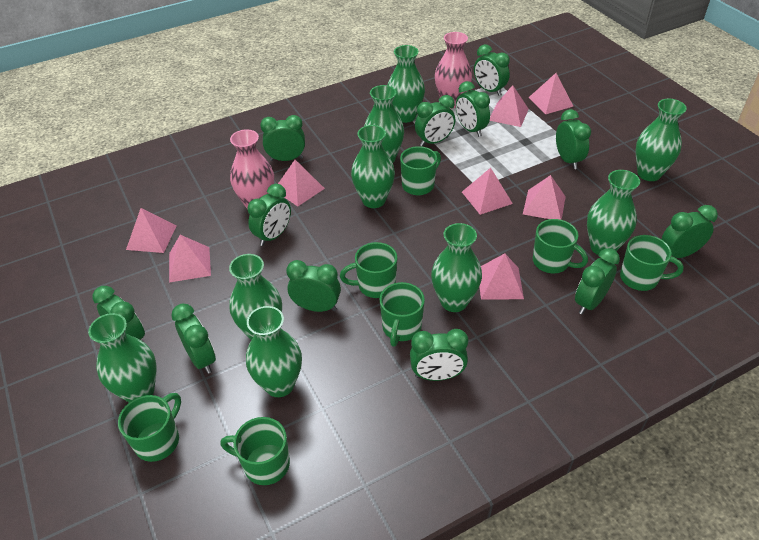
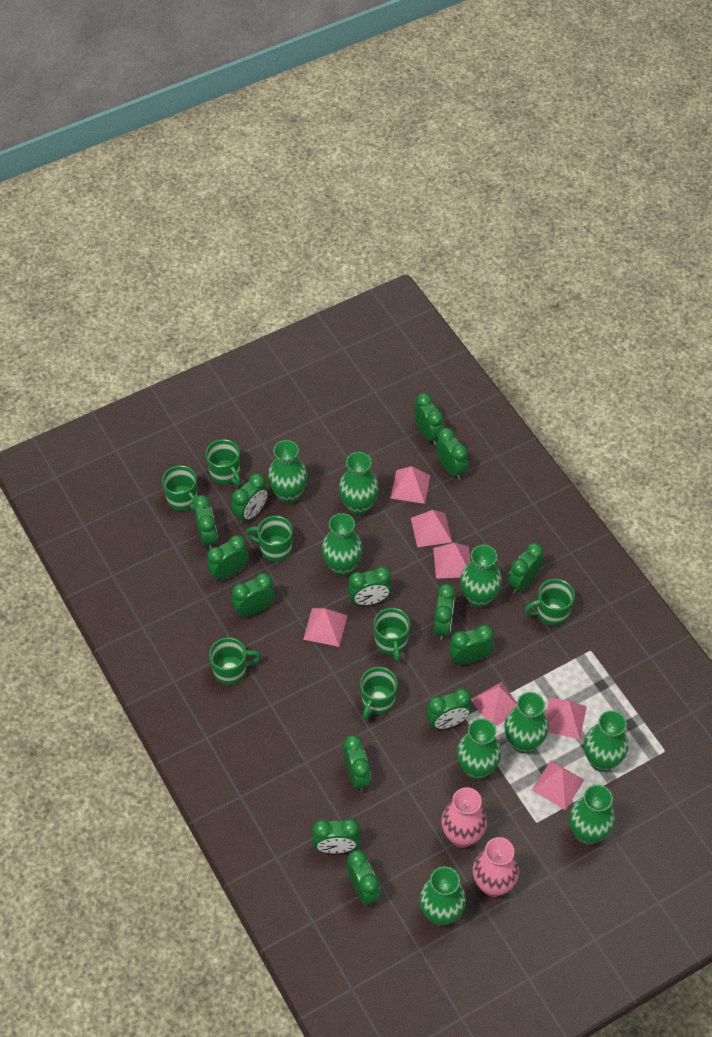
green clock: 12 -> 14
pink pyramid: 8 -> 7

